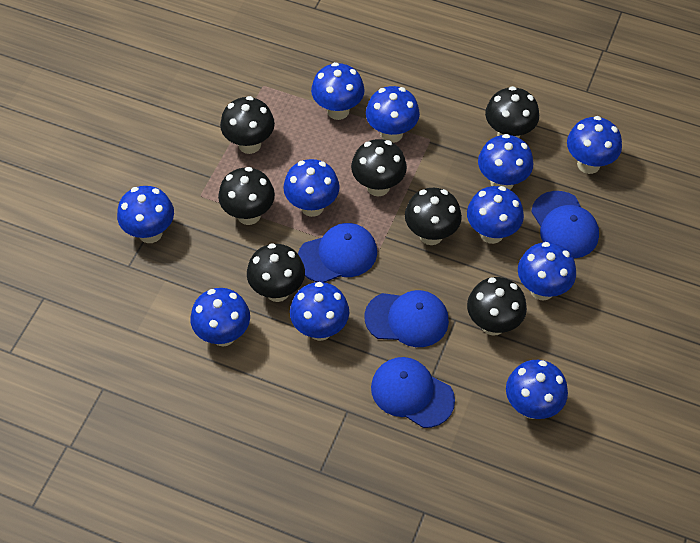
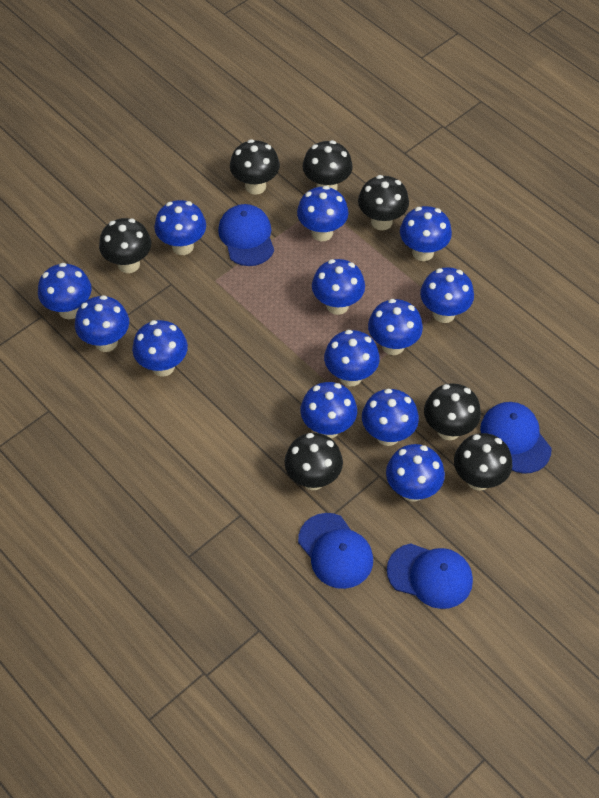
blue mushroom: 11 -> 13

